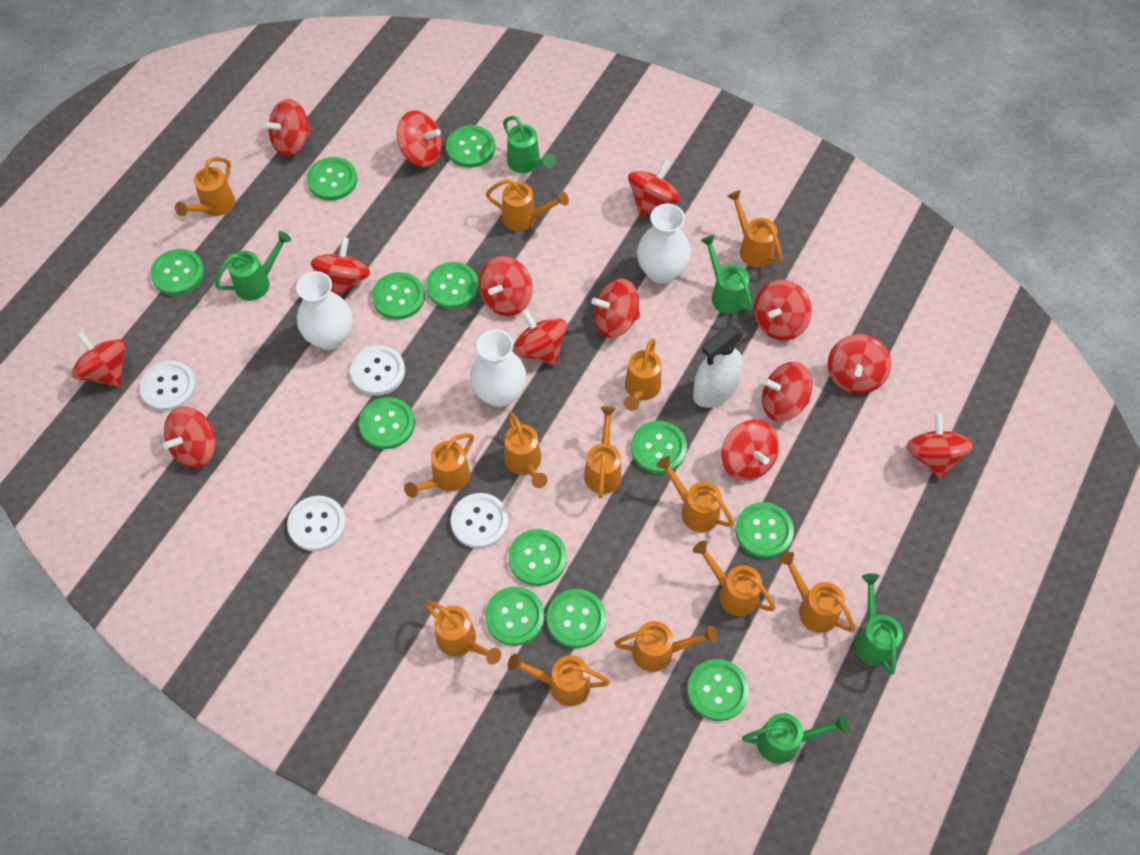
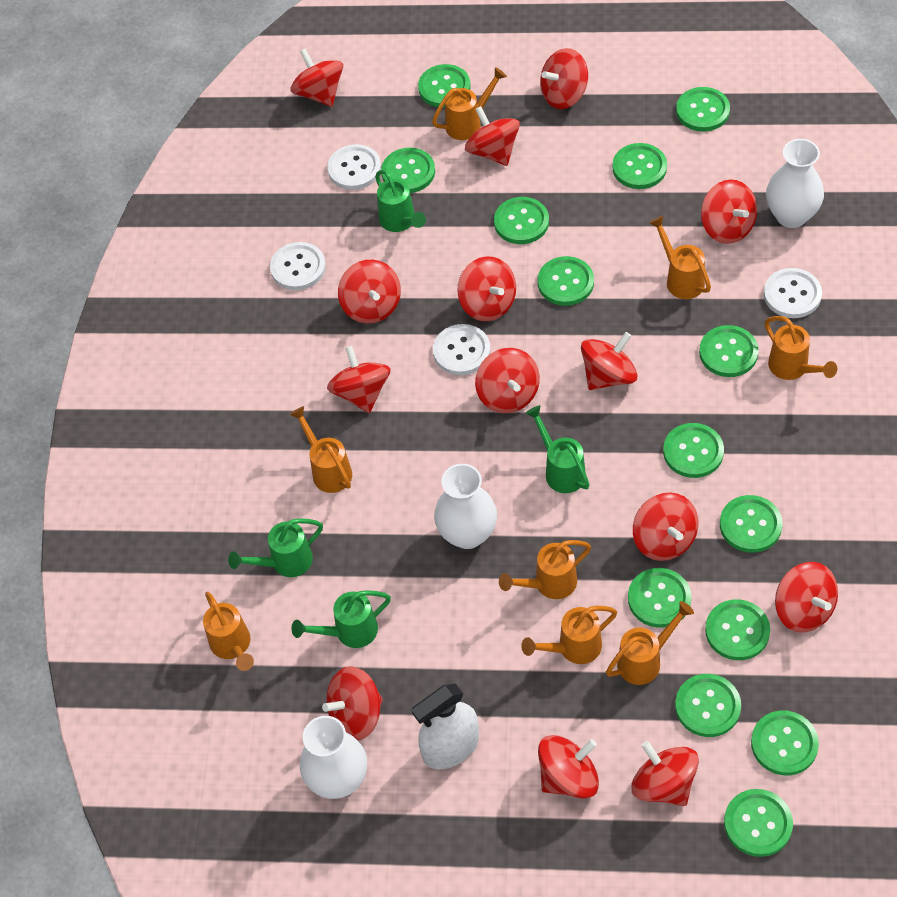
green button: 12 -> 14
green watering can: 5 -> 4
orange watering can: 13 -> 8

